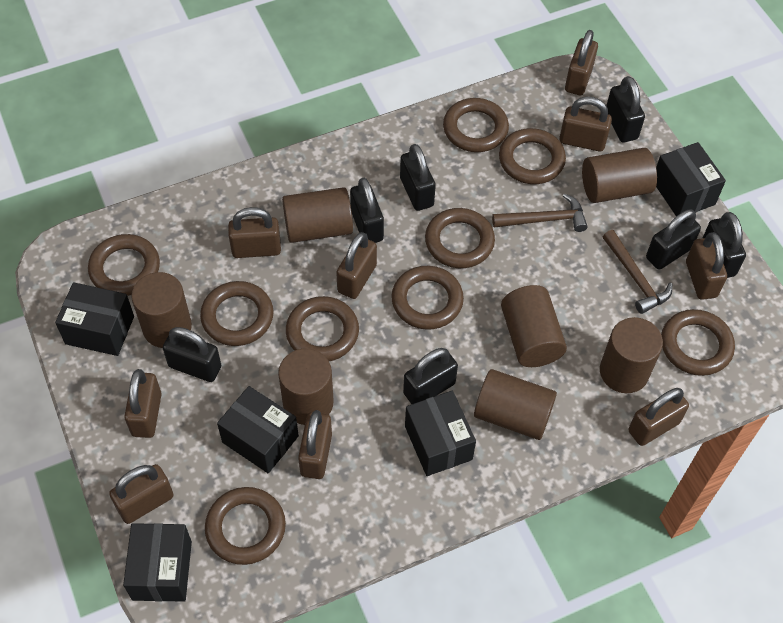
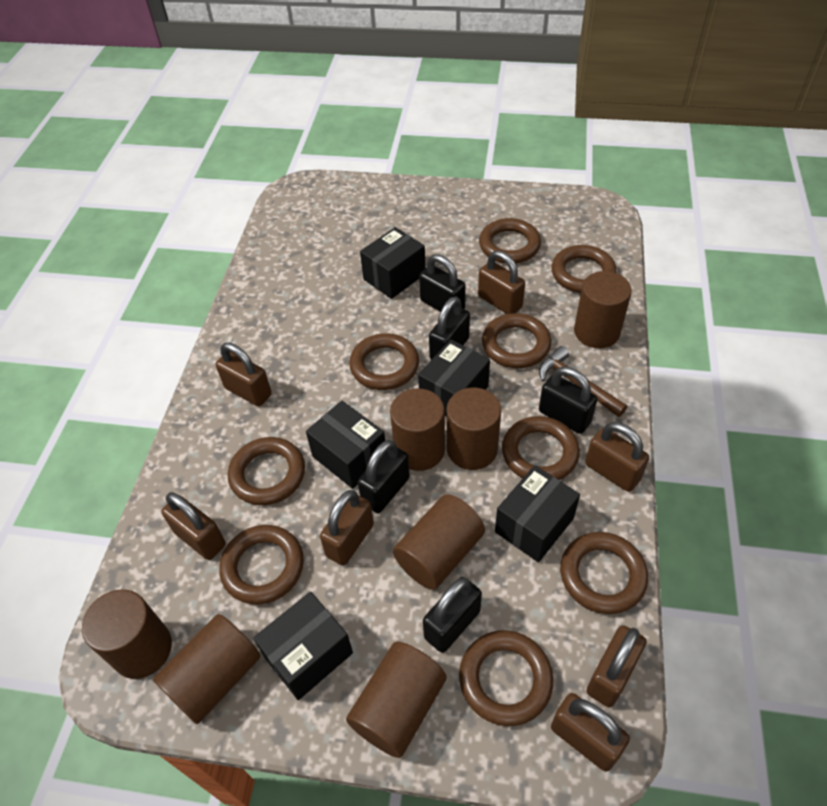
black padlock: 7 -> 5
brown hammer: 2 -> 1
brown padlock: 9 -> 7

